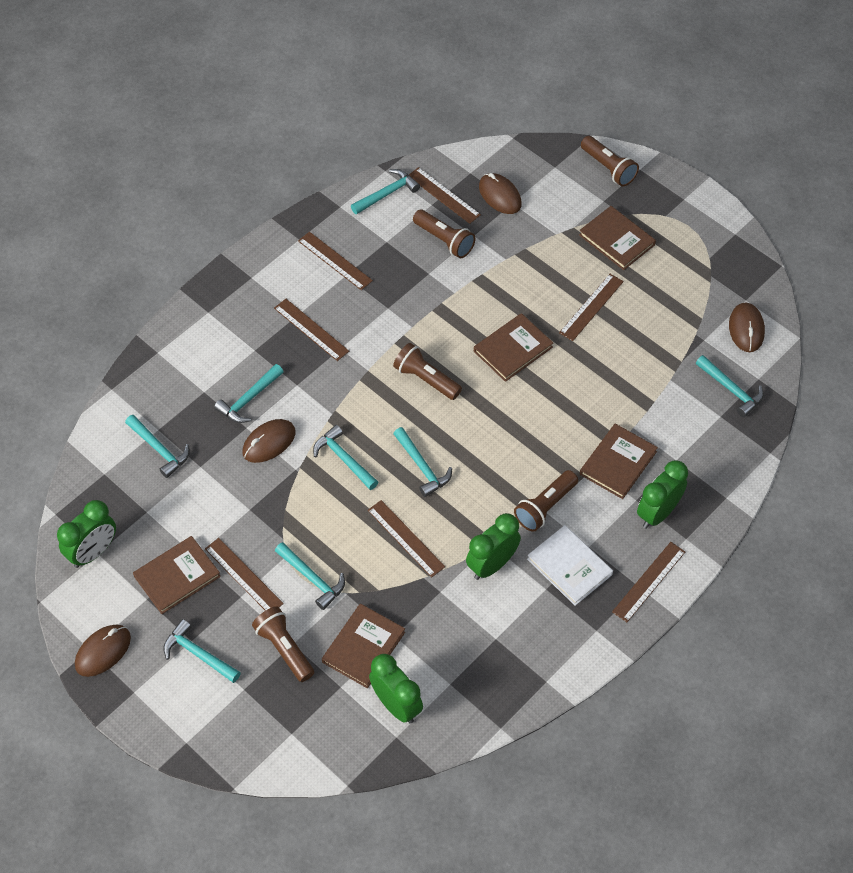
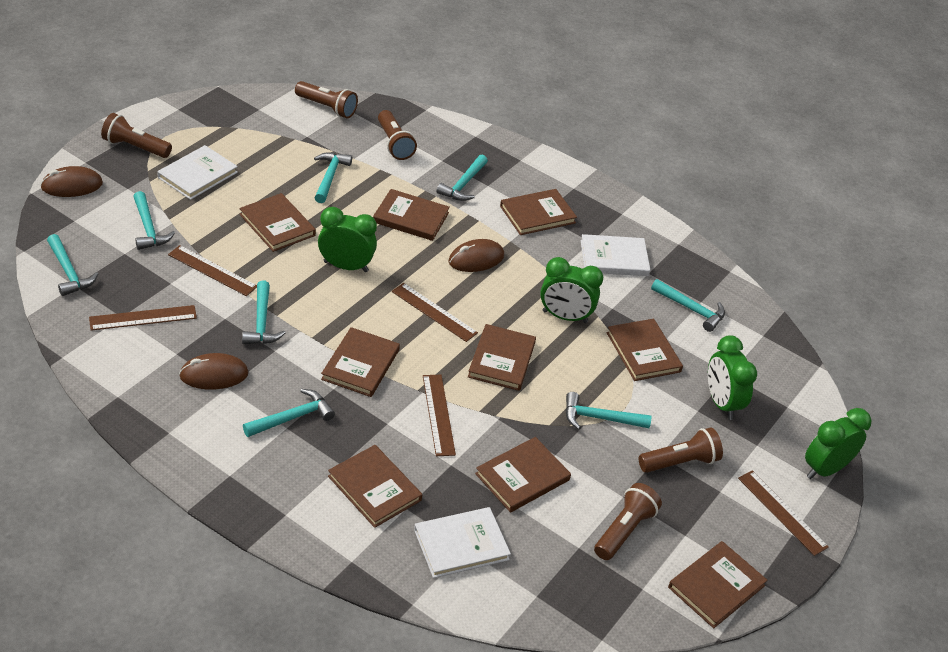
brown book: 5 -> 9
brown mouse: 4 -> 3
brown ruler: 7 -> 5
white book: 1 -> 3

